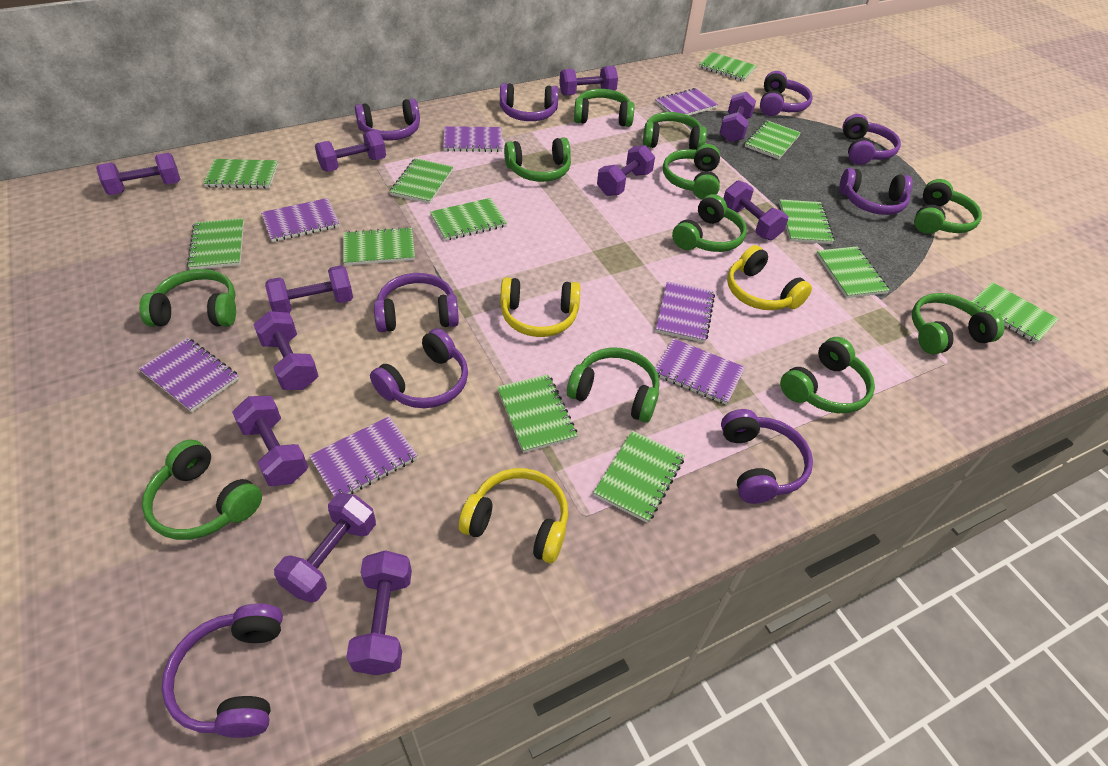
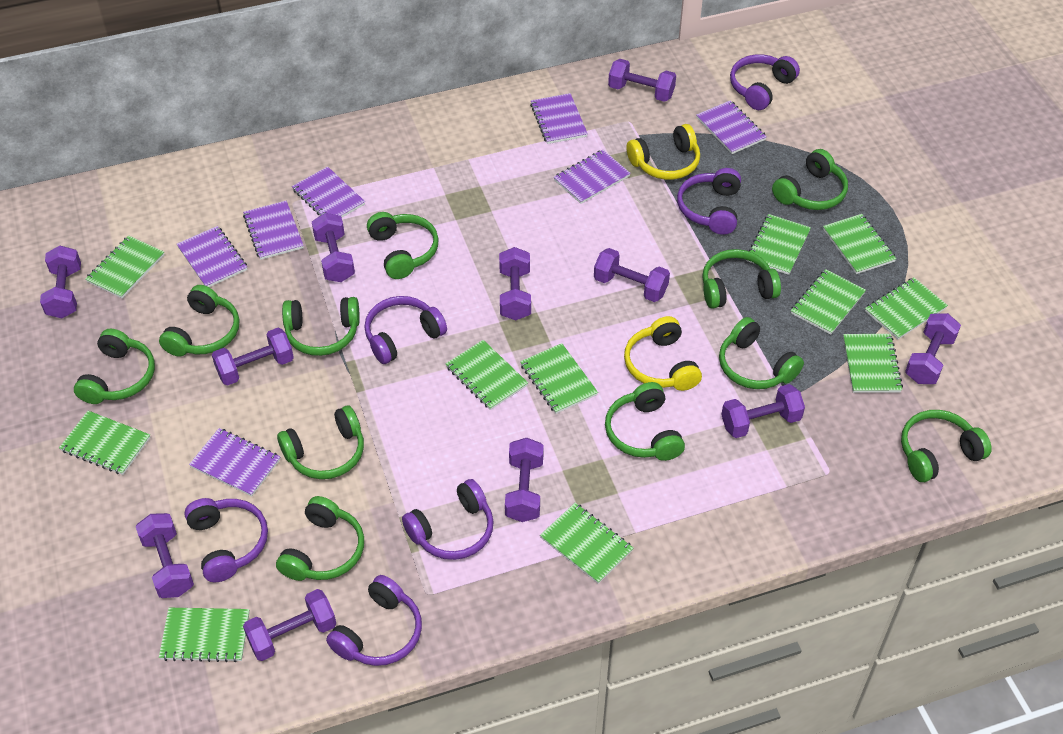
green notebook: 12 -> 11
purple headphones: 9 -> 6
yellow headphones: 3 -> 2

